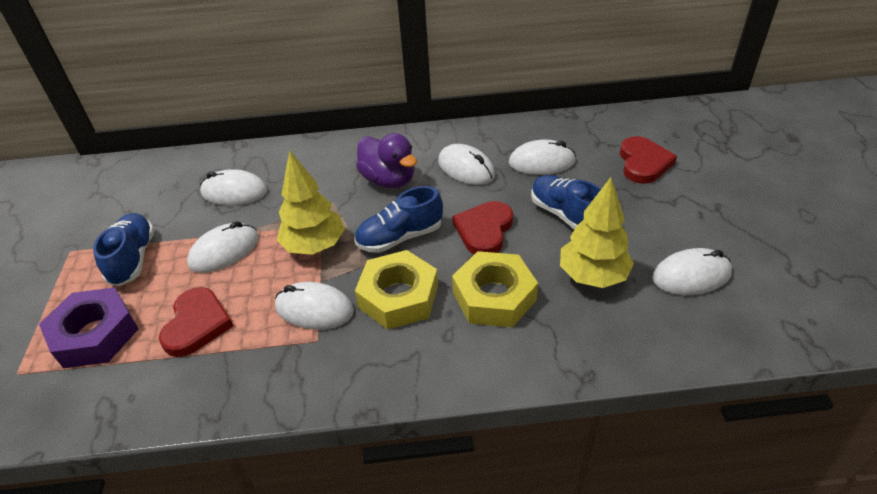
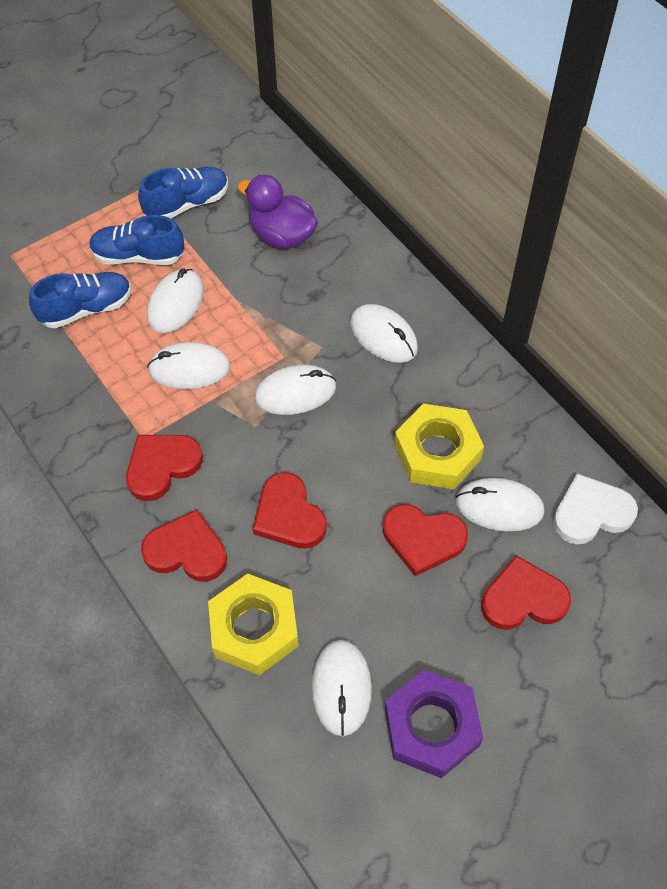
red heart: 3 -> 5
white heart: 0 -> 1
yellow tree: 2 -> 0

